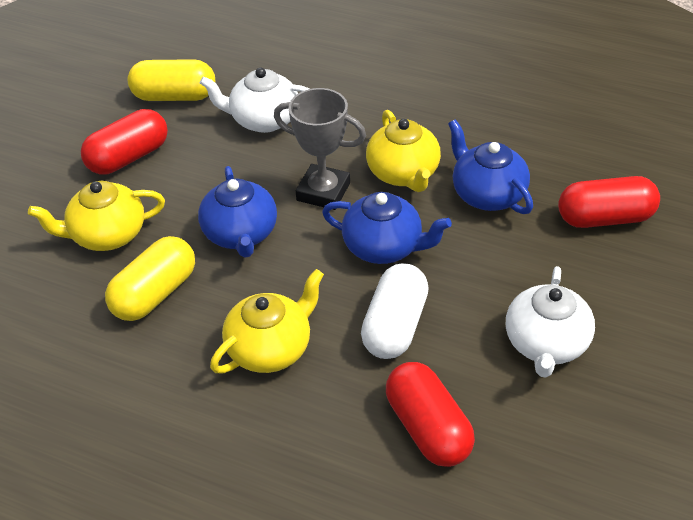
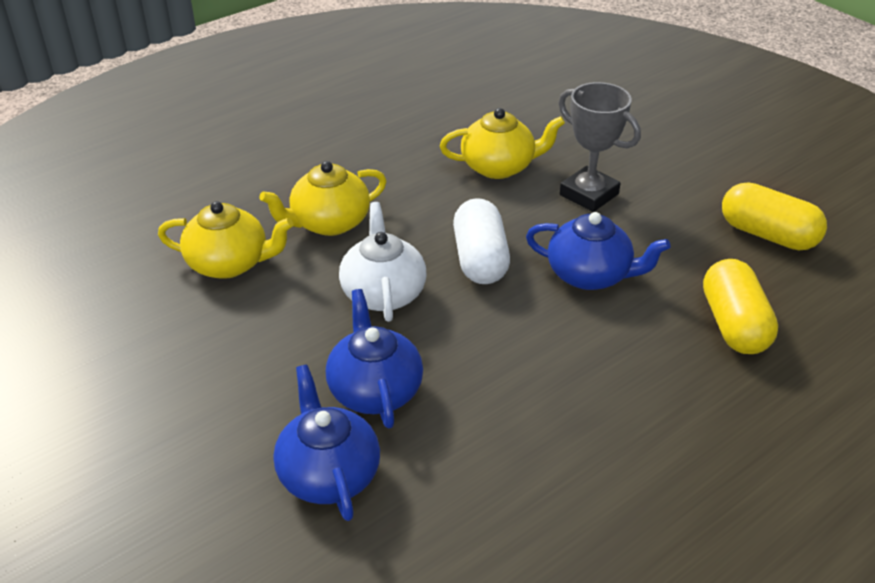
red capsule: 3 -> 0
white teapot: 2 -> 1

